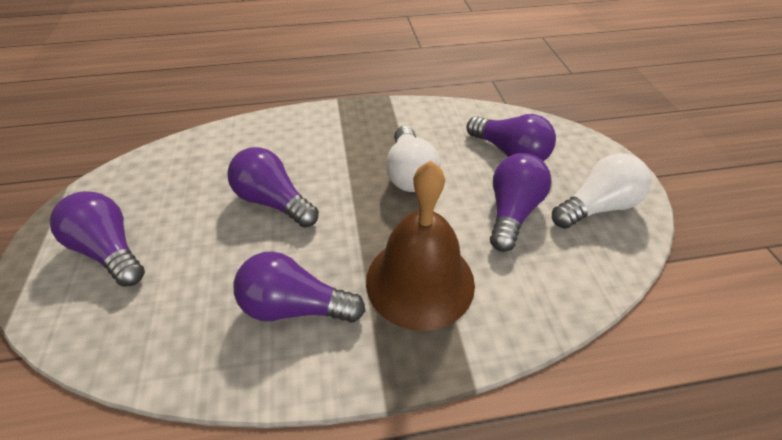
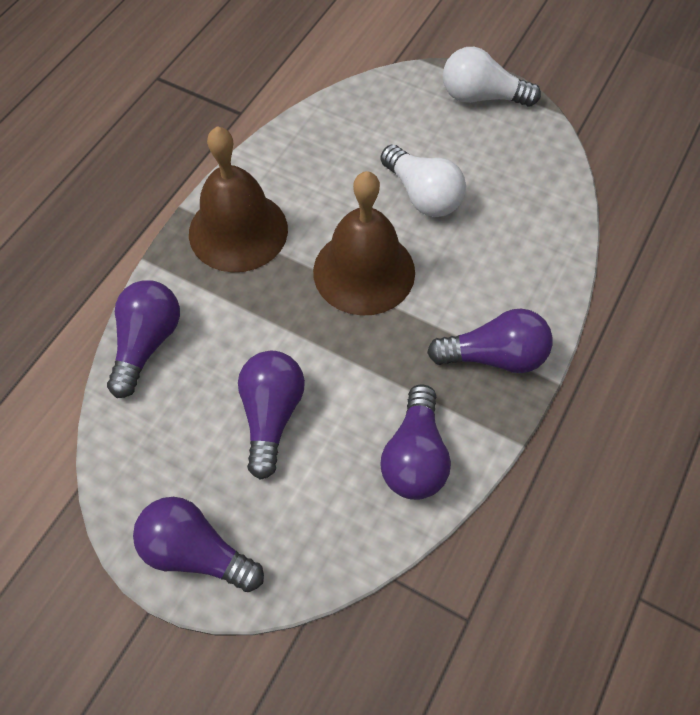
brown bell: 1 -> 2

